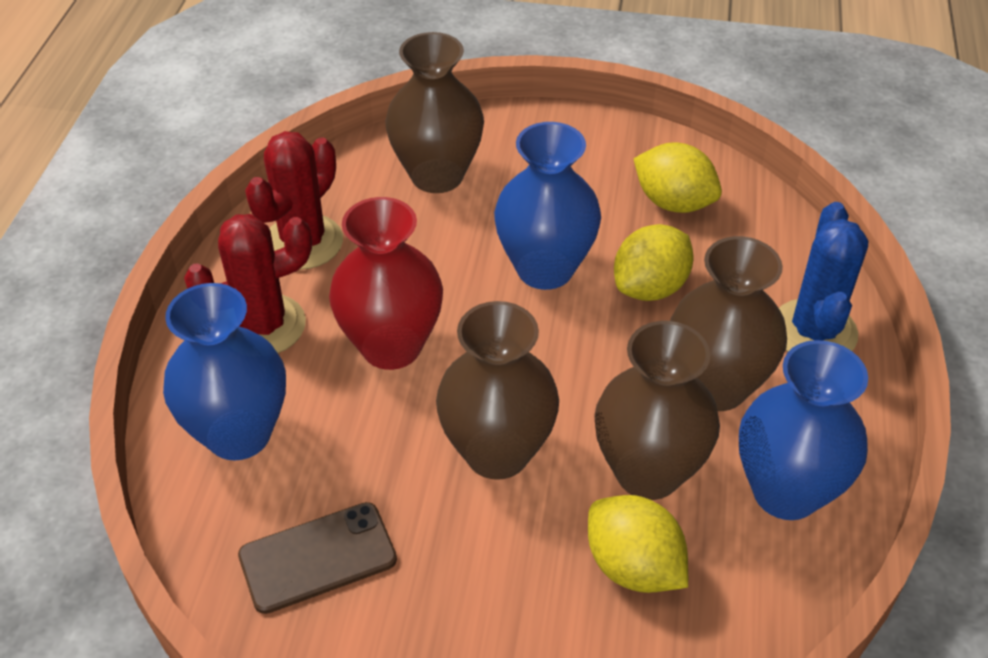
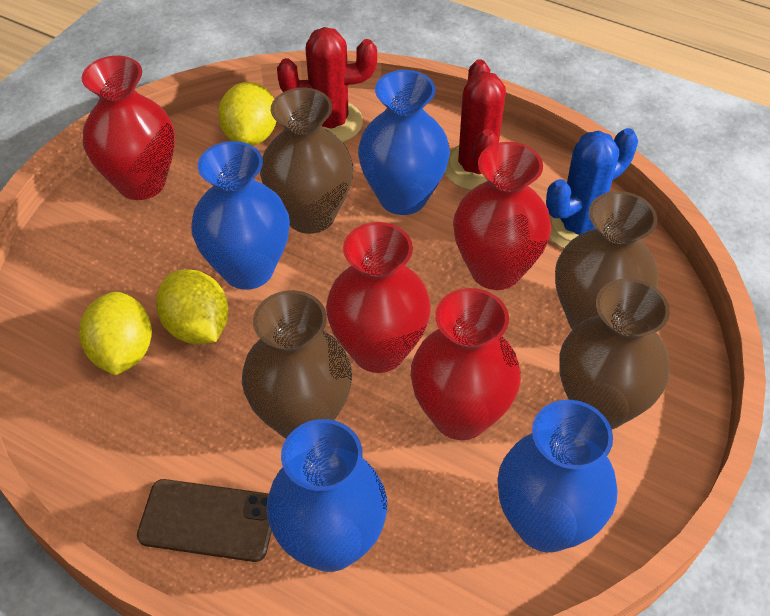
blue vase: 3 -> 4
red vase: 1 -> 4

